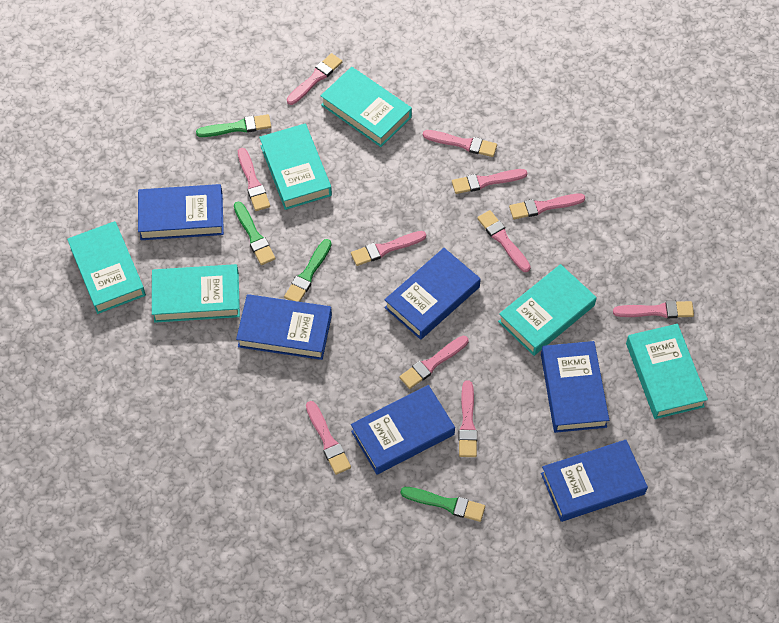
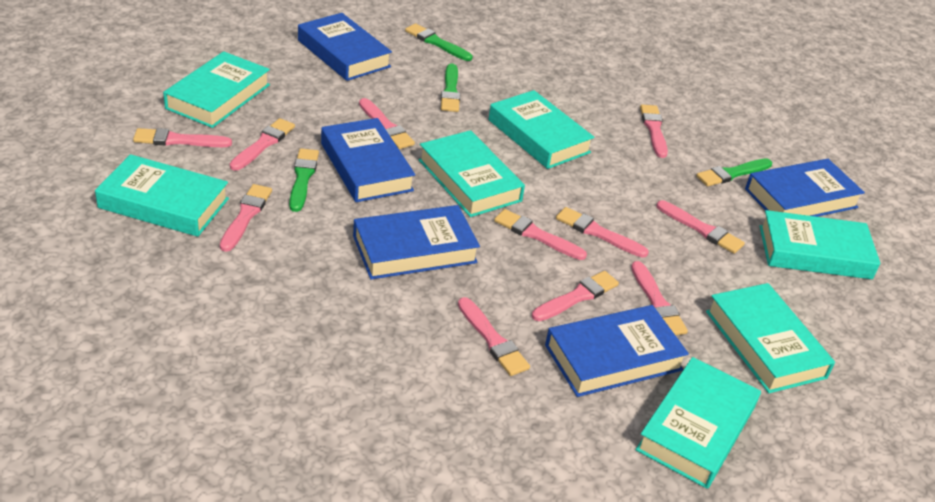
blue book: 6 -> 5
turquoise book: 6 -> 7

